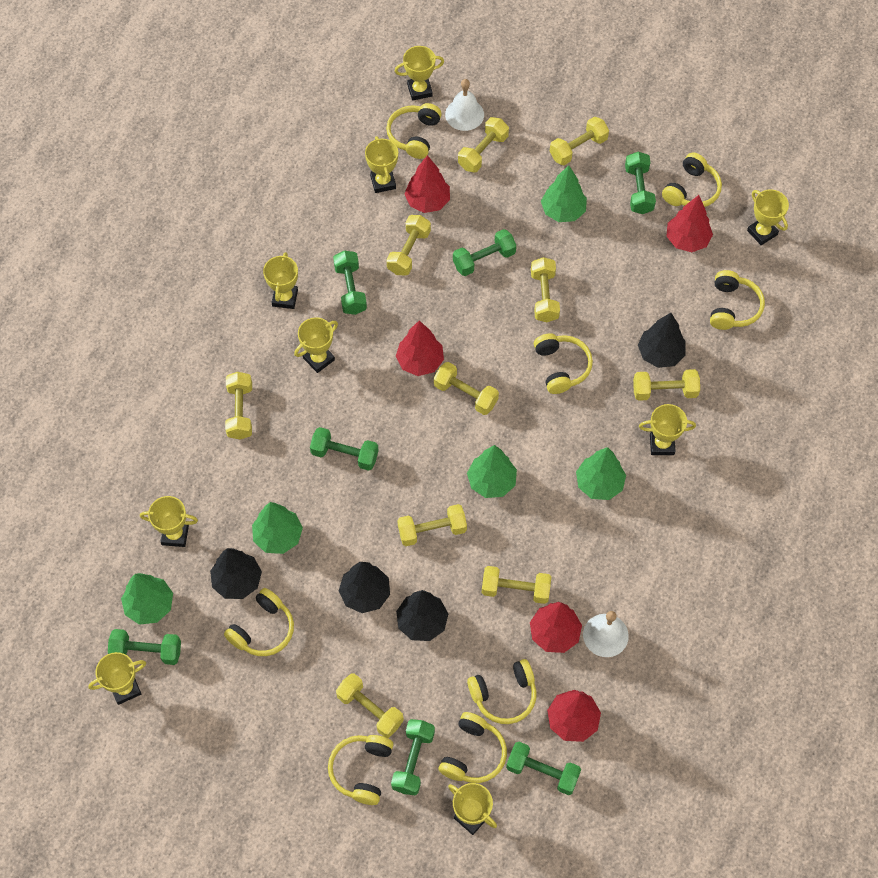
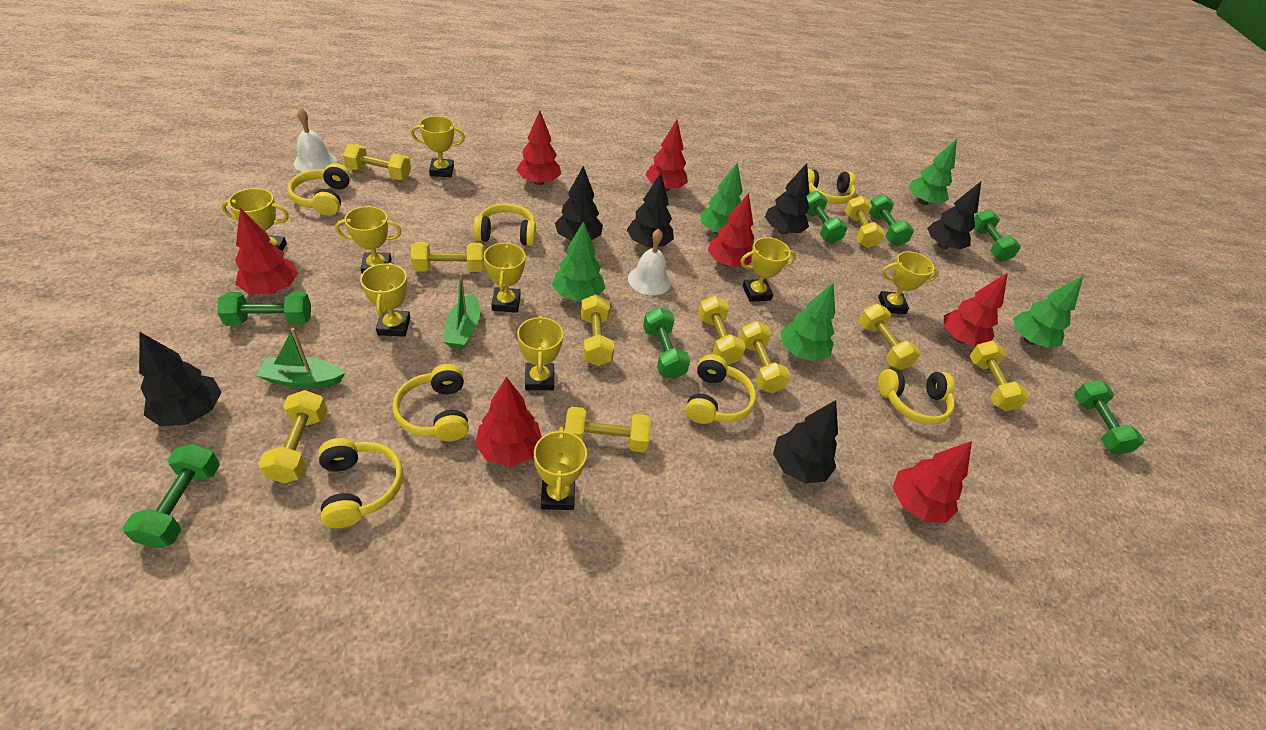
black tree: 4 -> 6
green boat: 0 -> 2
red tree: 5 -> 7
yellow headphones: 8 -> 7

